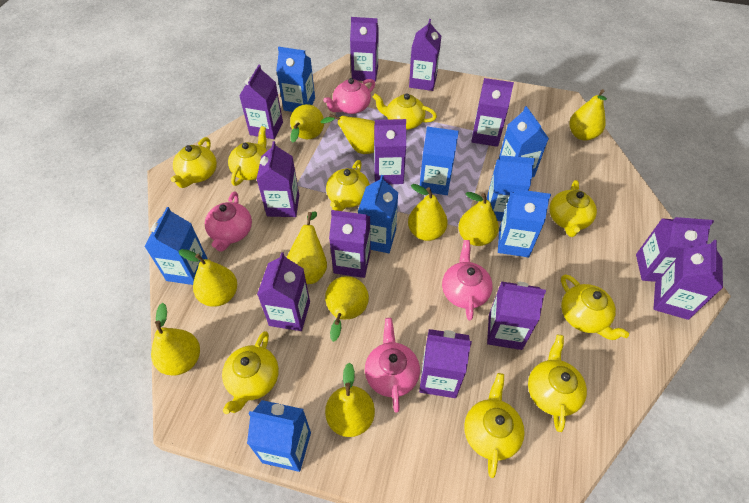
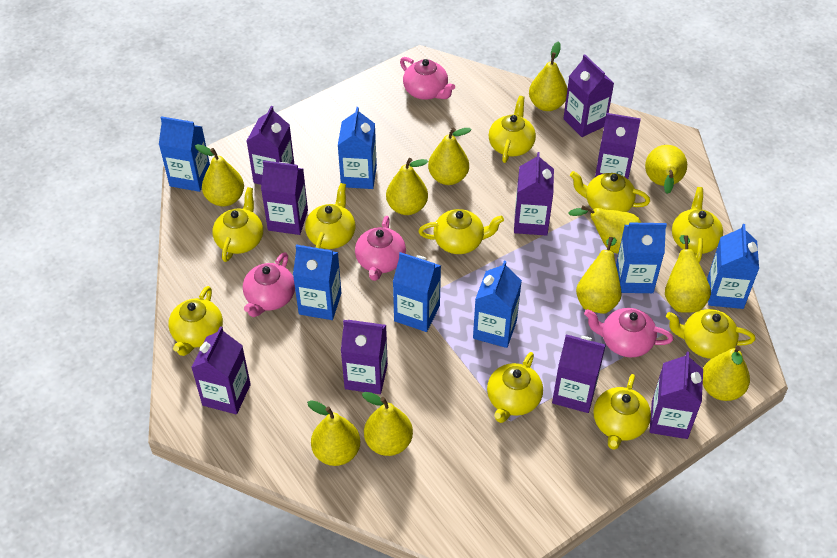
blue carton: 8 -> 7
purple carton: 12 -> 9
yellow pear: 10 -> 11
yellow teapot: 9 -> 10

